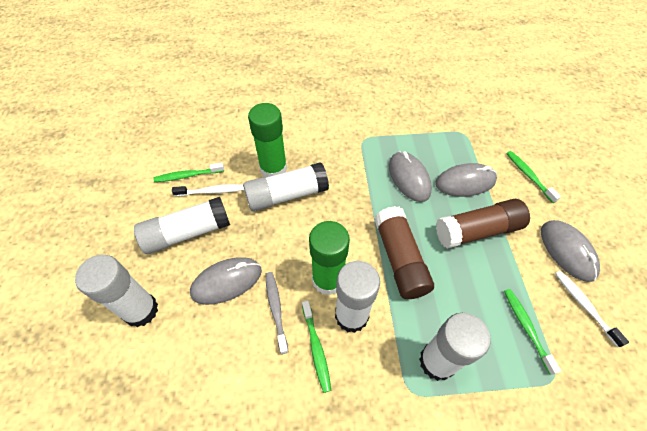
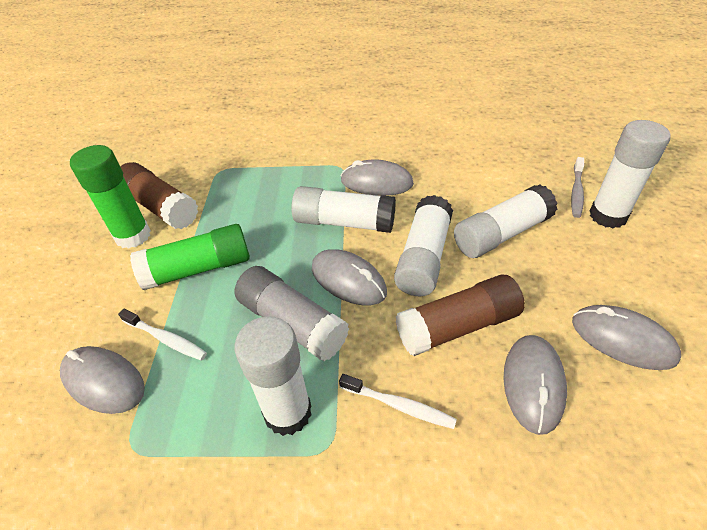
green toothbrush: 4 -> 0
grey glue stick: 0 -> 1
grey mouse: 4 -> 5

